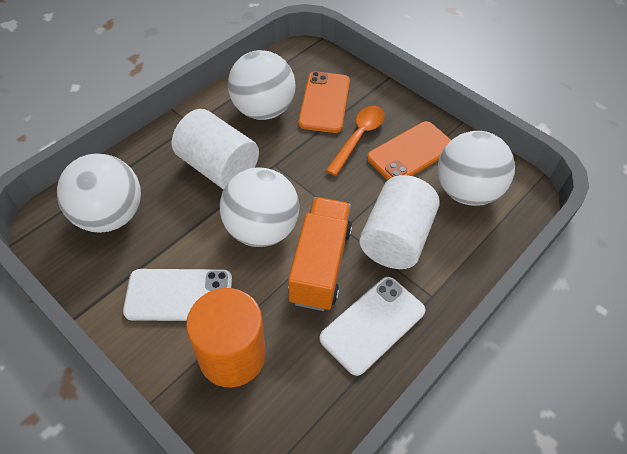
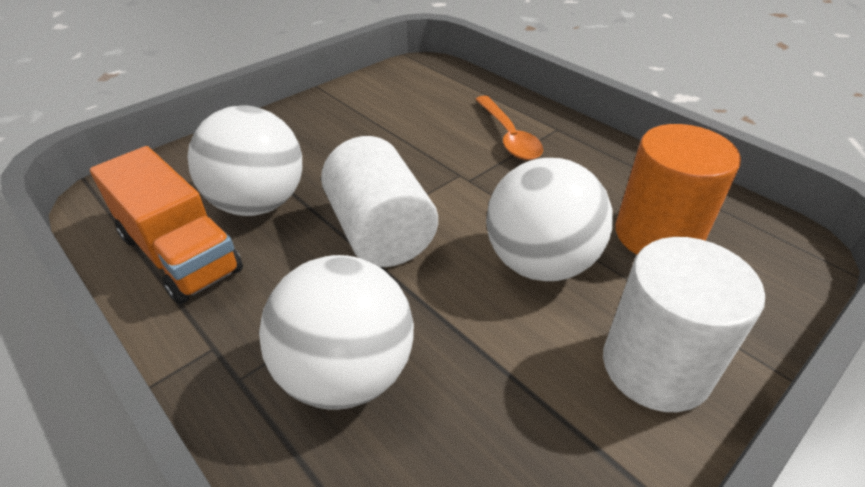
orange phone: 2 -> 0
white ball: 4 -> 3
white phone: 2 -> 0

